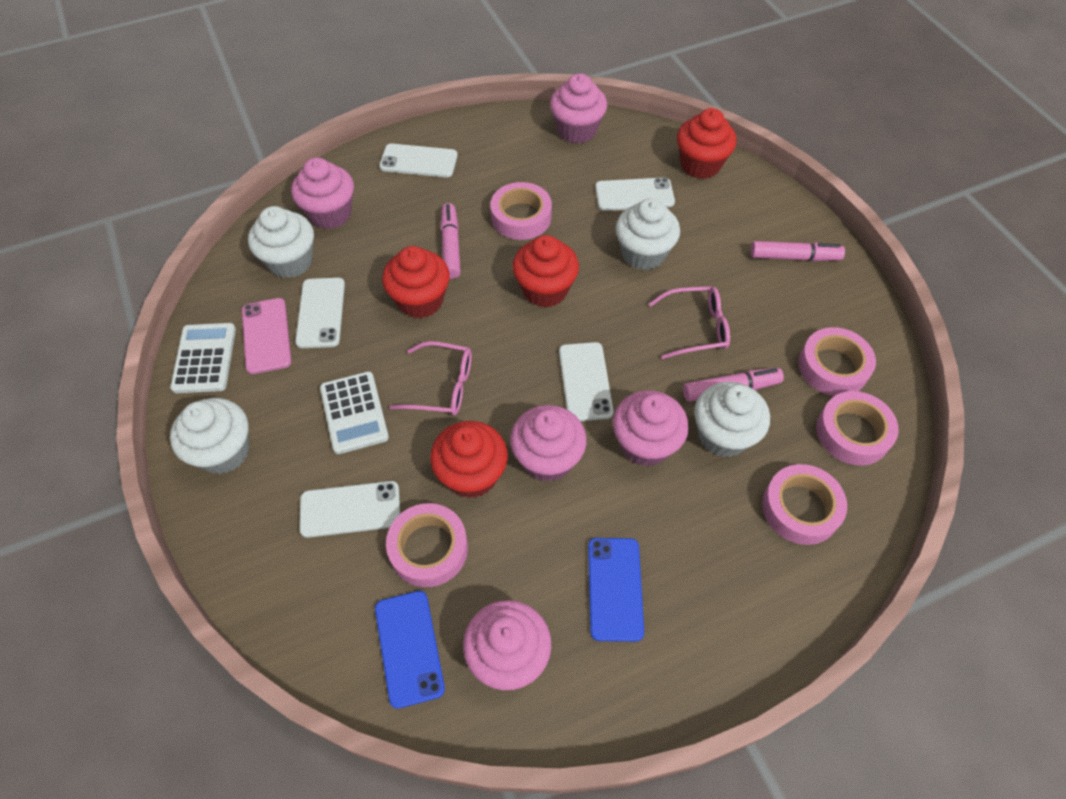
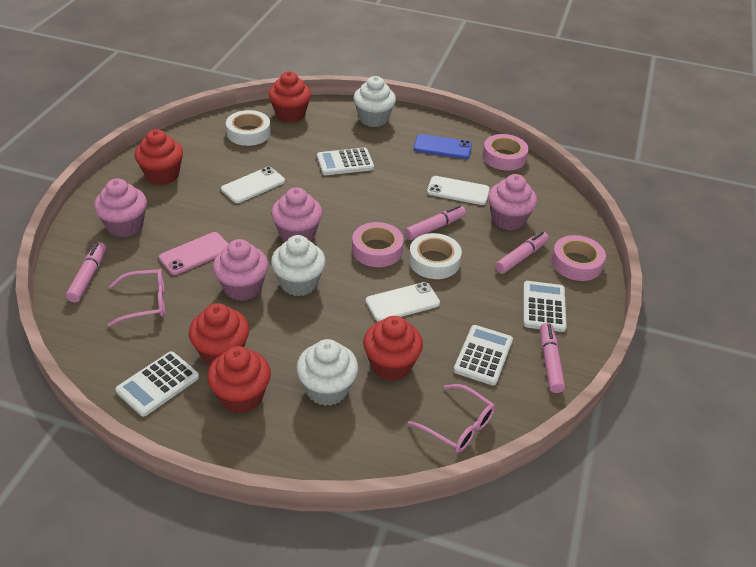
blue phone: 2 -> 1
pink cupcake: 5 -> 4
pink marker: 3 -> 4
pink tape: 5 -> 3
red cupcake: 4 -> 5
white calculator: 2 -> 4
white cupcake: 4 -> 3
white phone: 5 -> 3
white tape: 0 -> 2

